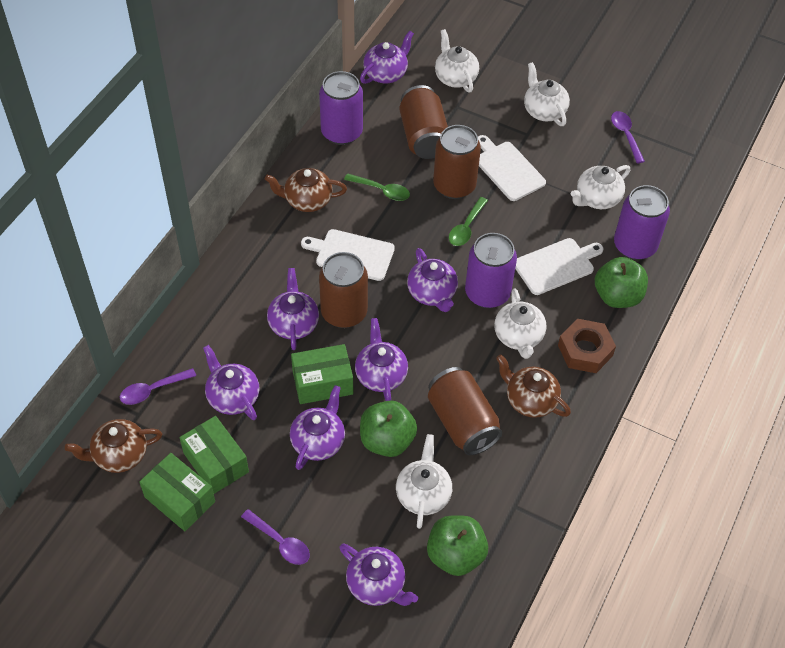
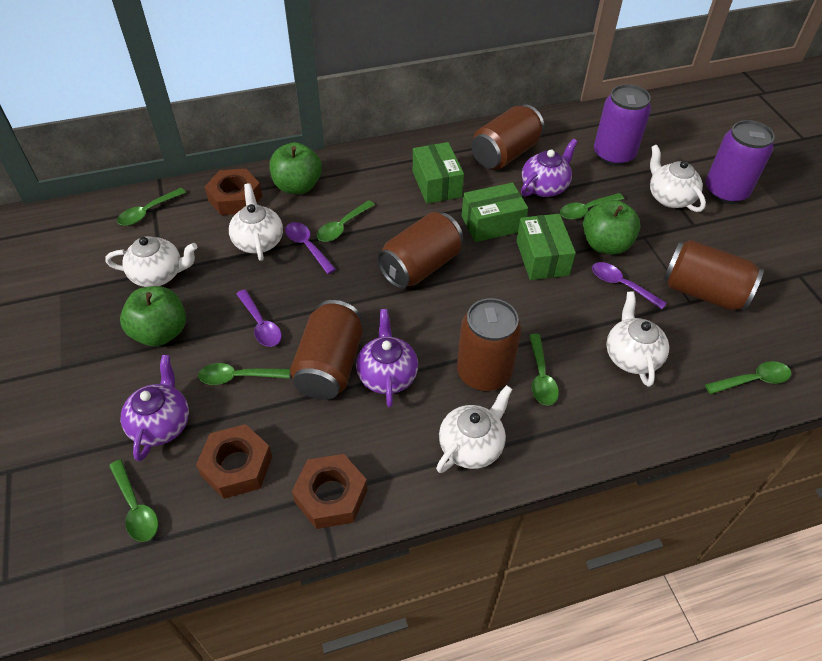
brown can: 4 -> 5
brown nut: 1 -> 3
brown teapot: 3 -> 0
green spoon: 2 -> 7
purple can: 3 -> 2
purple teapot: 7 -> 3
white cutting board: 3 -> 0

